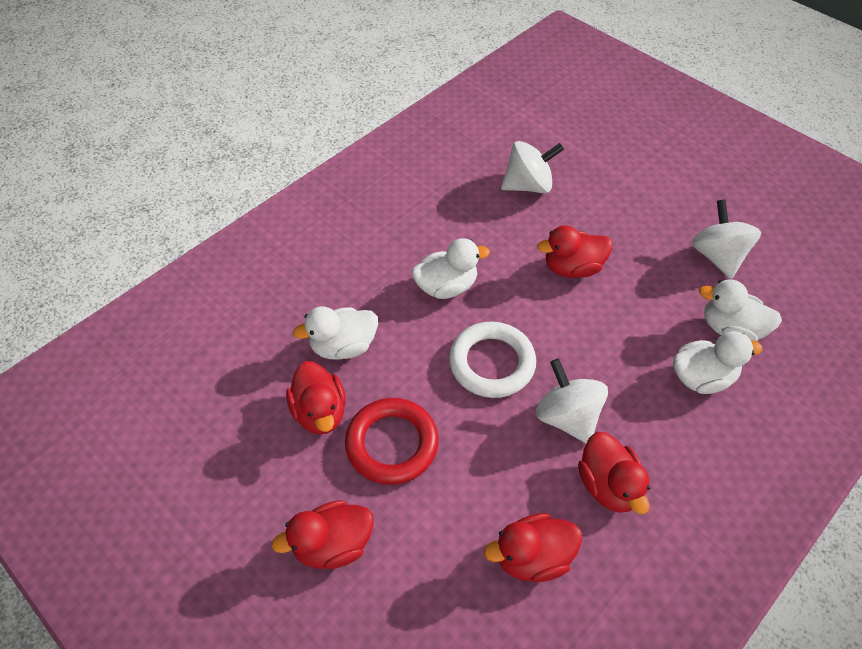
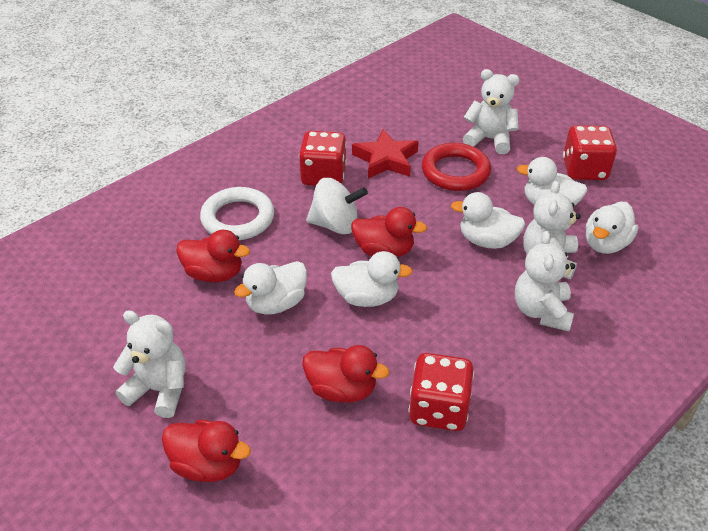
red dice: 0 -> 3
red duck: 5 -> 4
red star: 0 -> 1
white duck: 4 -> 5
white spinning top: 3 -> 1
white teddy bear: 0 -> 4

